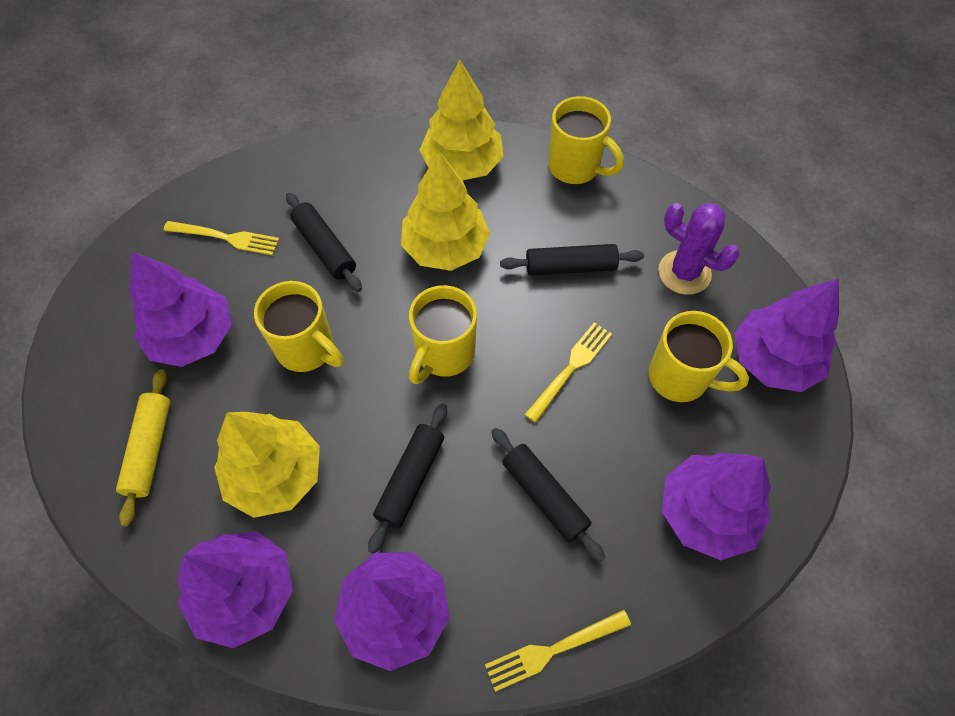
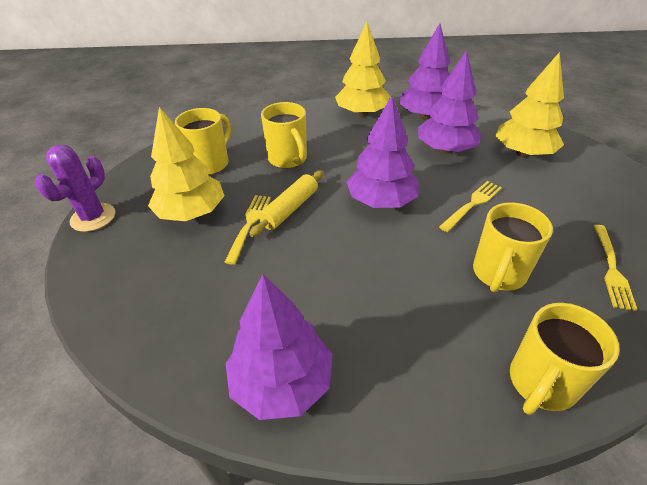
black rolling pin: 4 -> 0
purple tree: 5 -> 4

